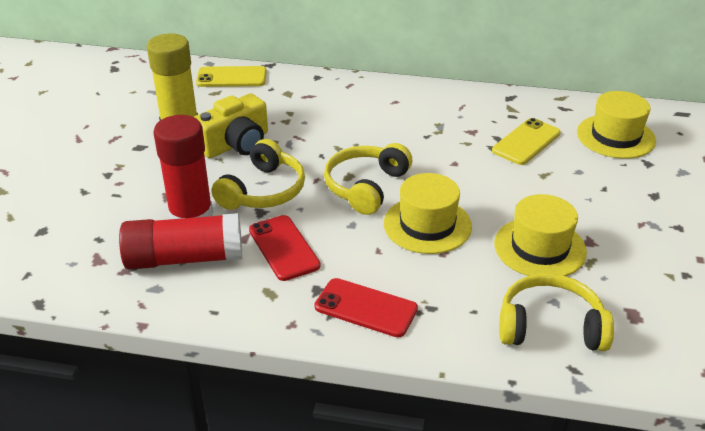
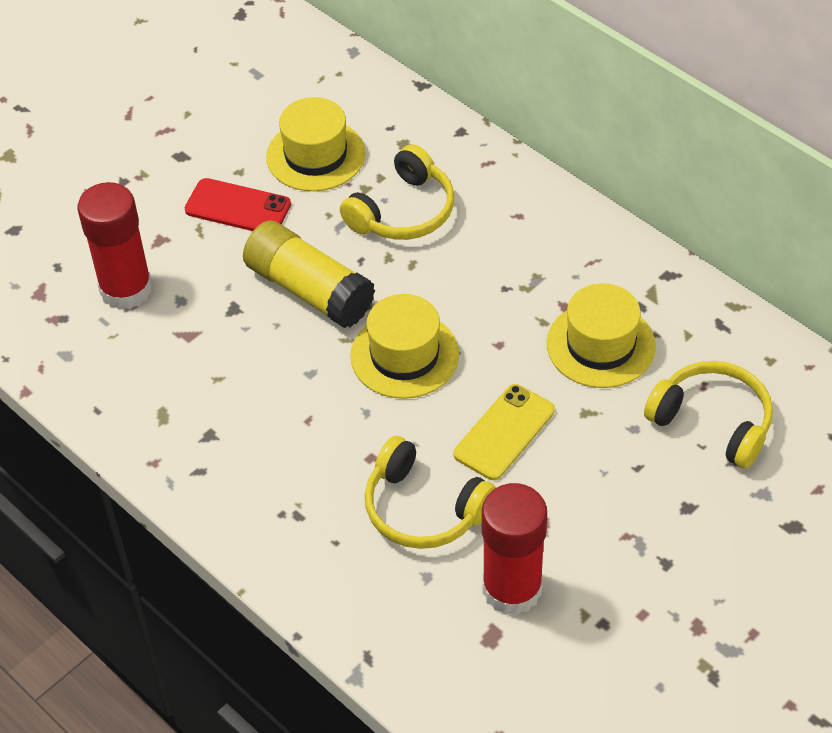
red phone: 2 -> 1
yellow camera: 1 -> 0
yellow phone: 2 -> 1

